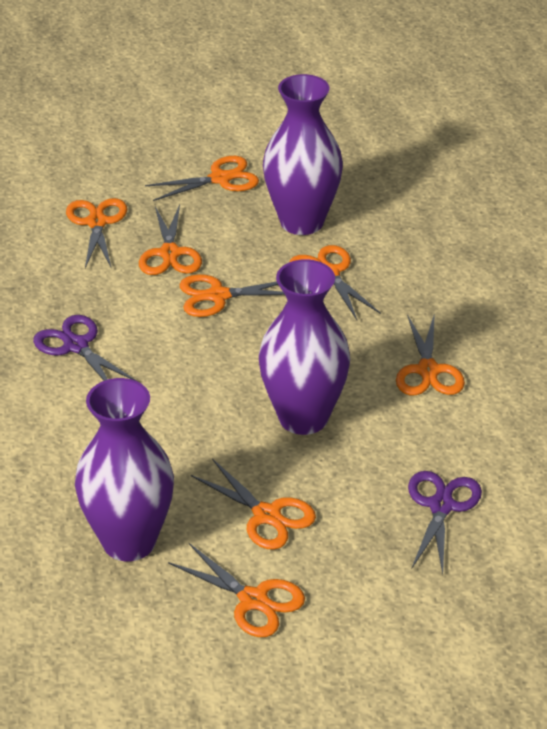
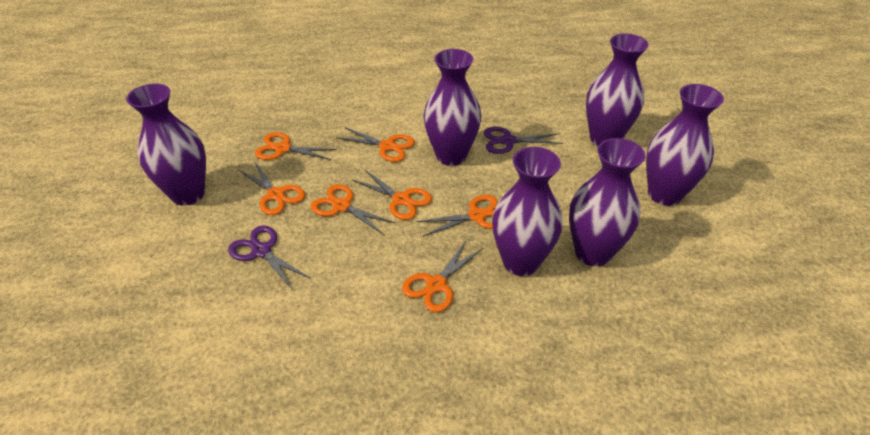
orange scissors: 8 -> 7
purple vase: 3 -> 6

